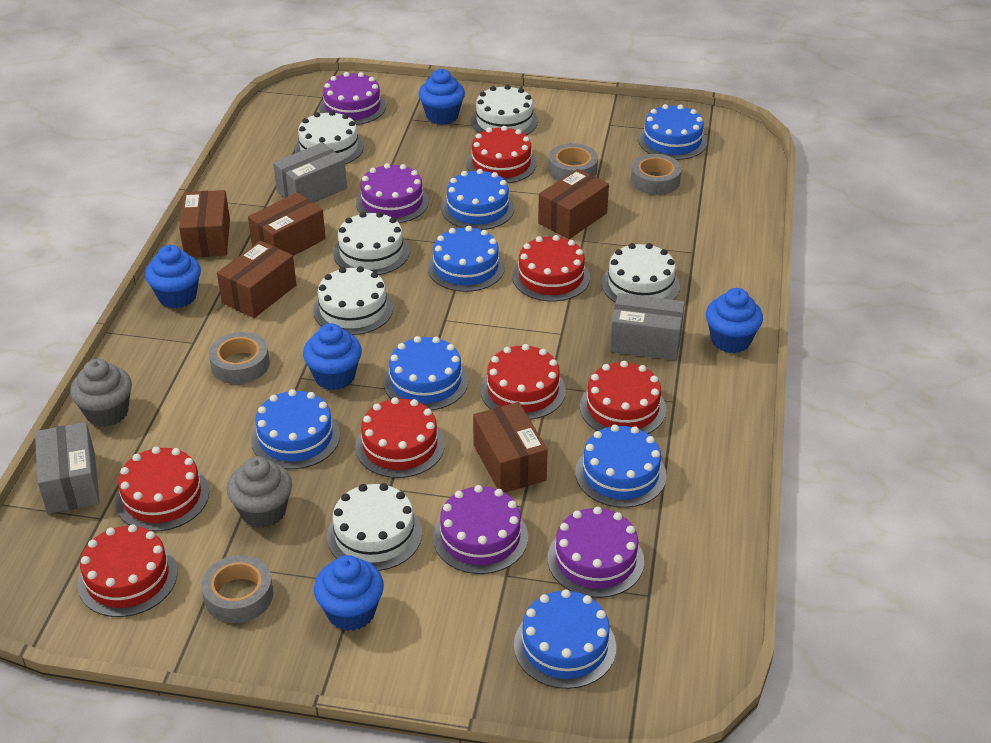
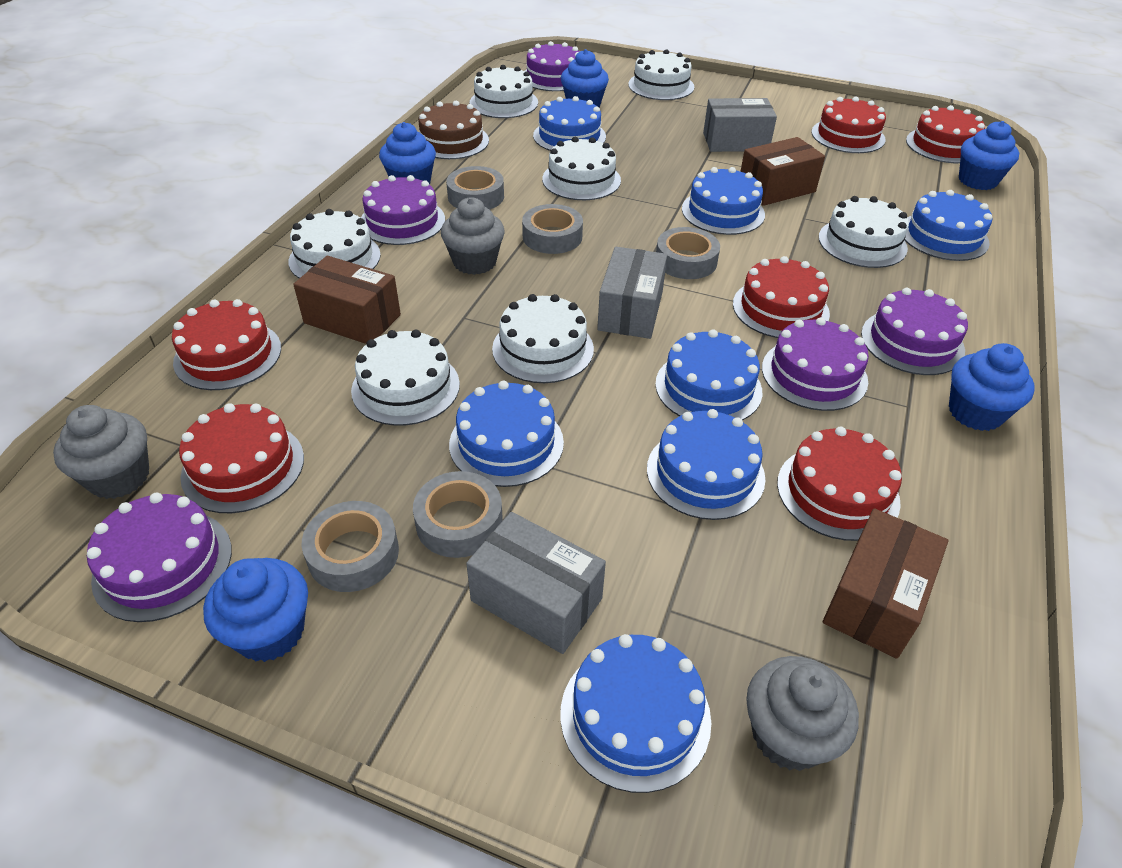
brown box: 5 -> 3
brown cake: 0 -> 1
grey cupcake: 2 -> 3
grey tape: 4 -> 5
purple cake: 4 -> 5
red cake: 7 -> 6
white cake: 6 -> 7

